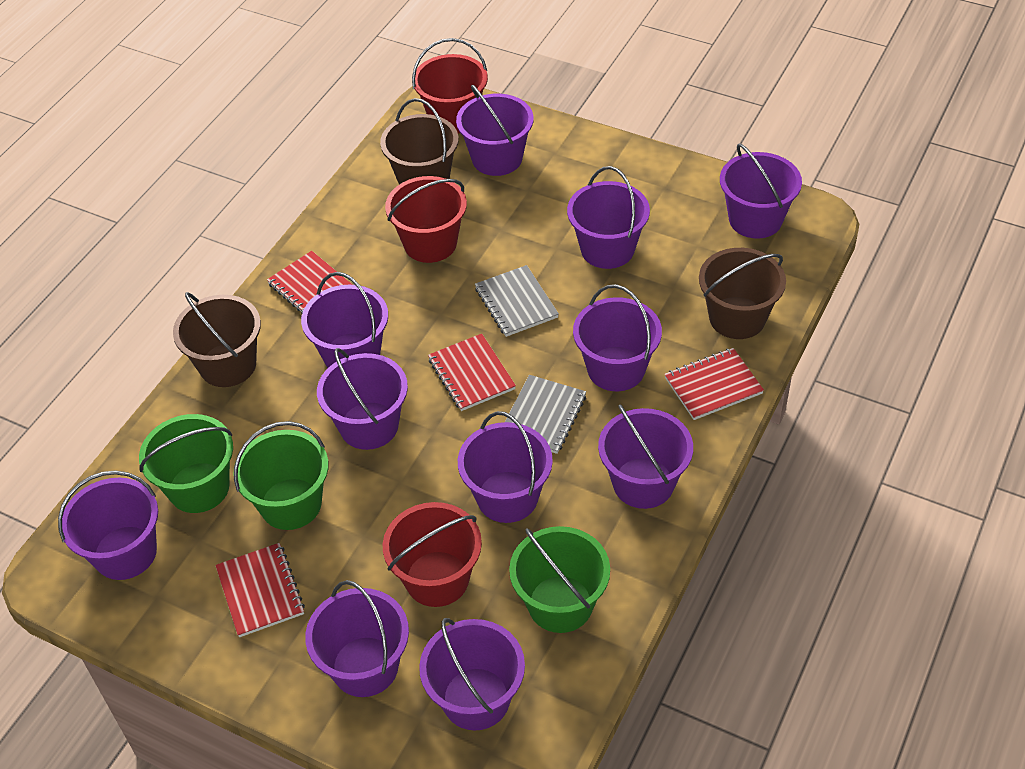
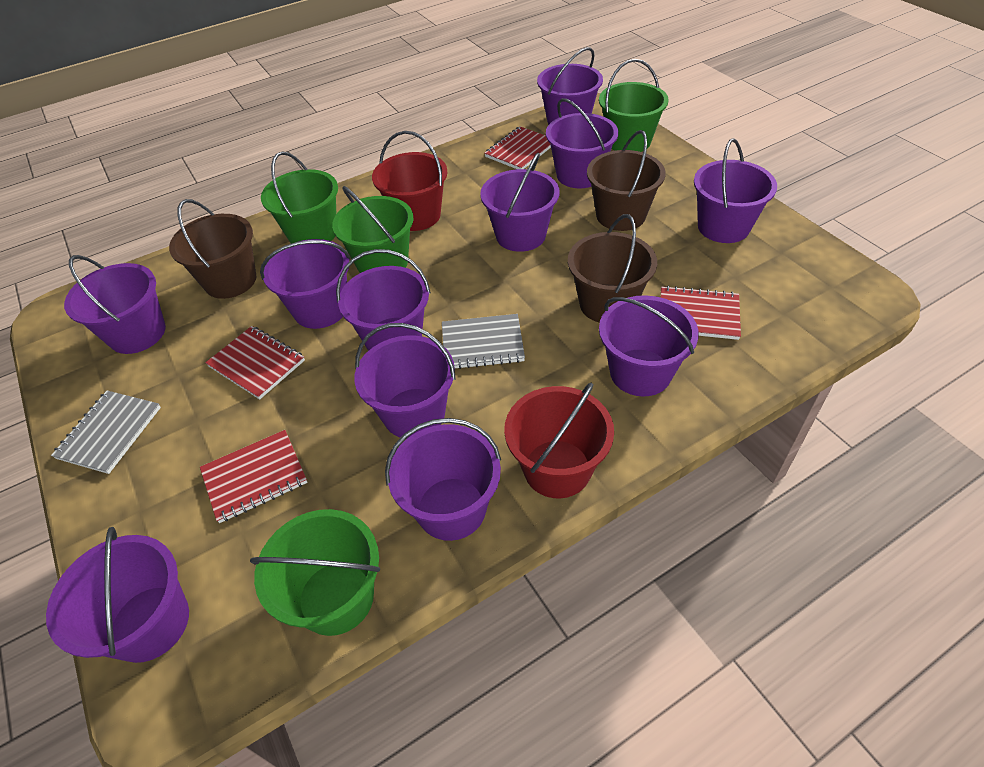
green bucket: 3 -> 4
red bucket: 3 -> 2

